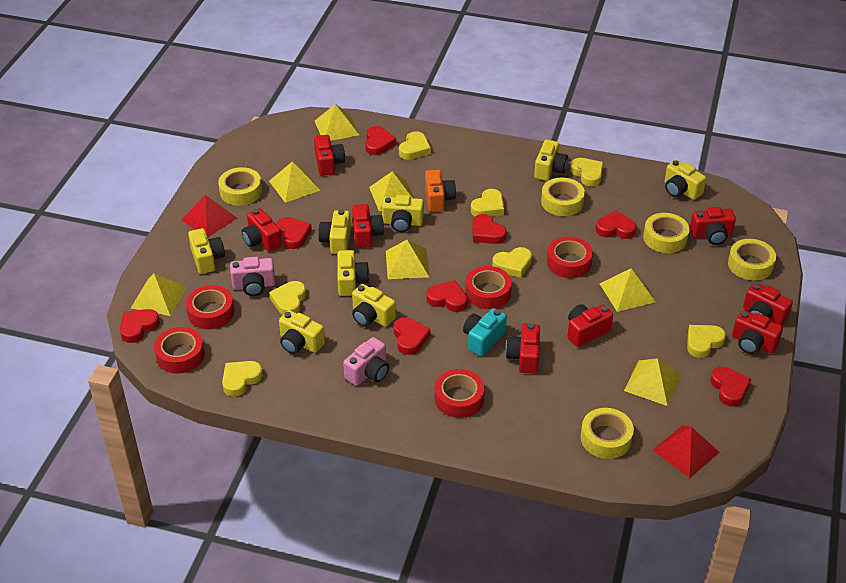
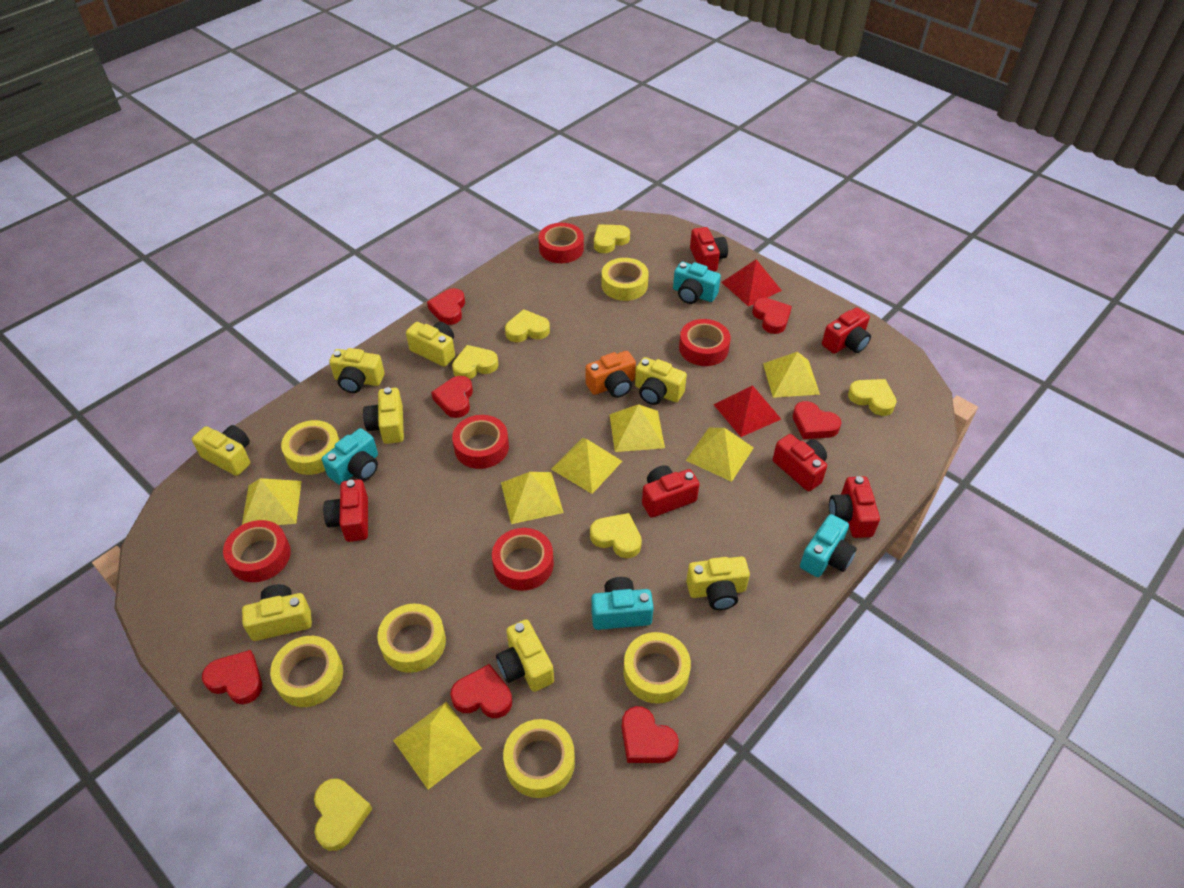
pink camera: 2 -> 0
red camera: 8 -> 6
red heart: 8 -> 7
turquoise camera: 1 -> 4
yellow heart: 7 -> 6
yellow tape: 5 -> 6

